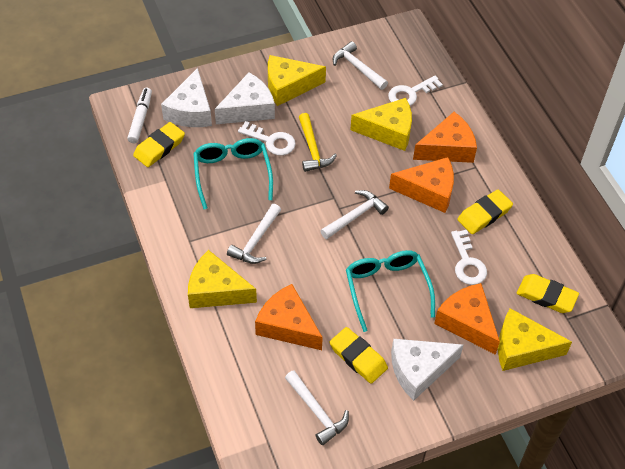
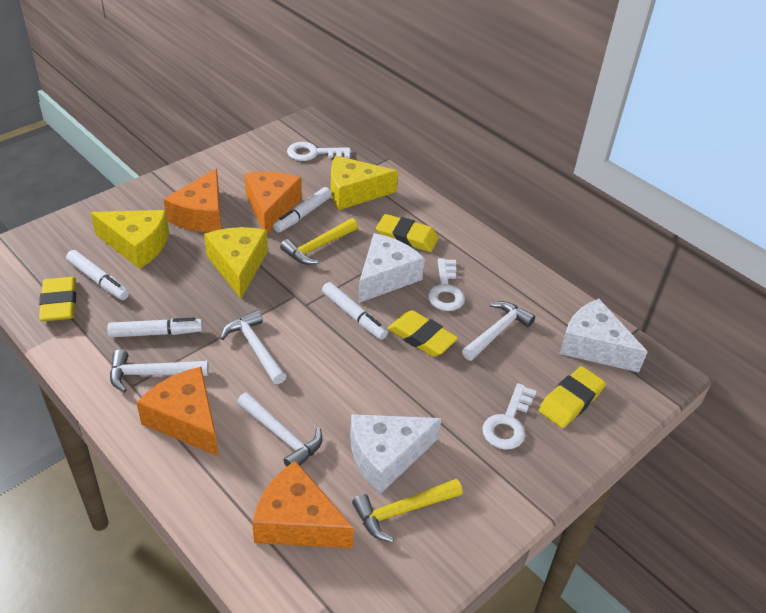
turquoise glasses: 2 -> 0
white marker: 1 -> 4
yellow cheese: 4 -> 3
yellow hammer: 1 -> 2

